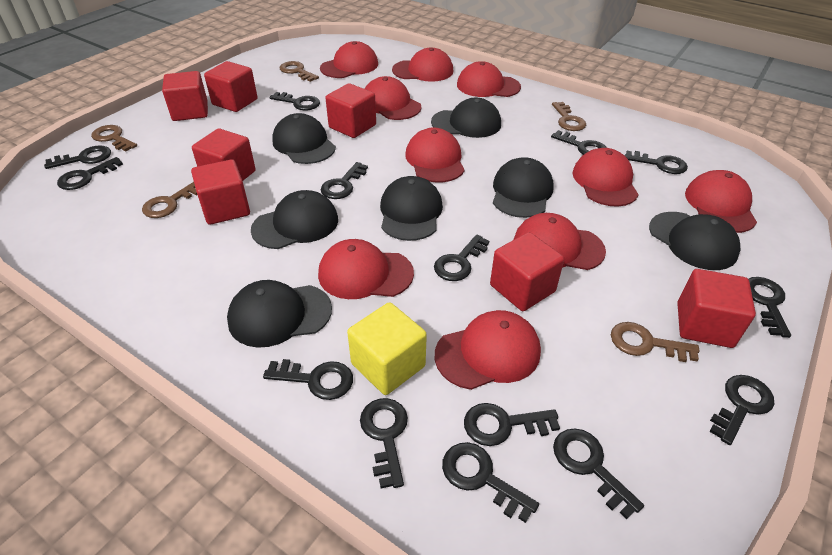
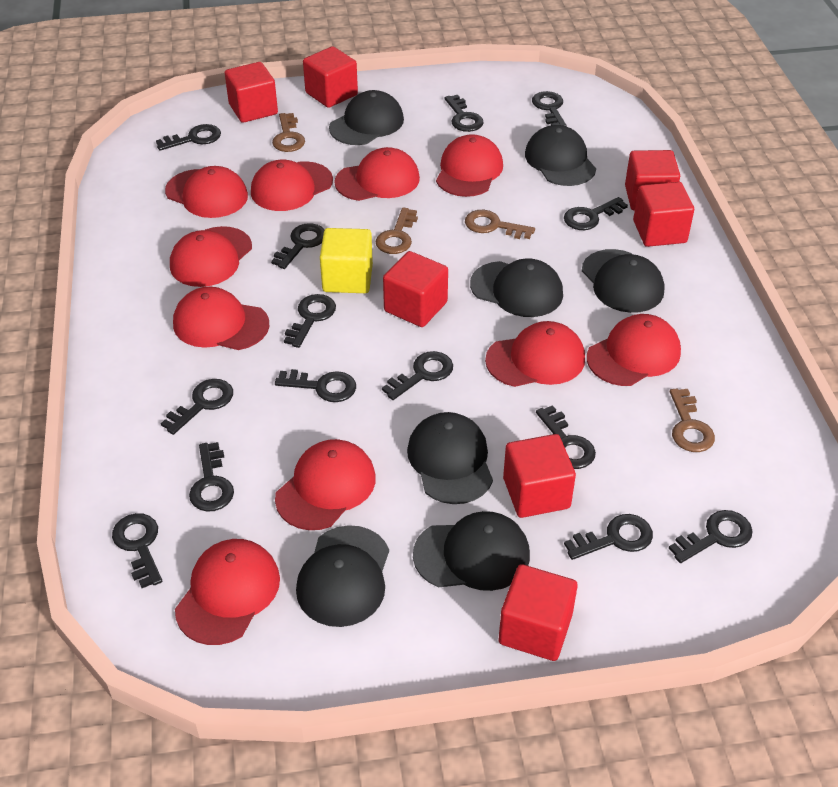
brown key: 5 -> 4

